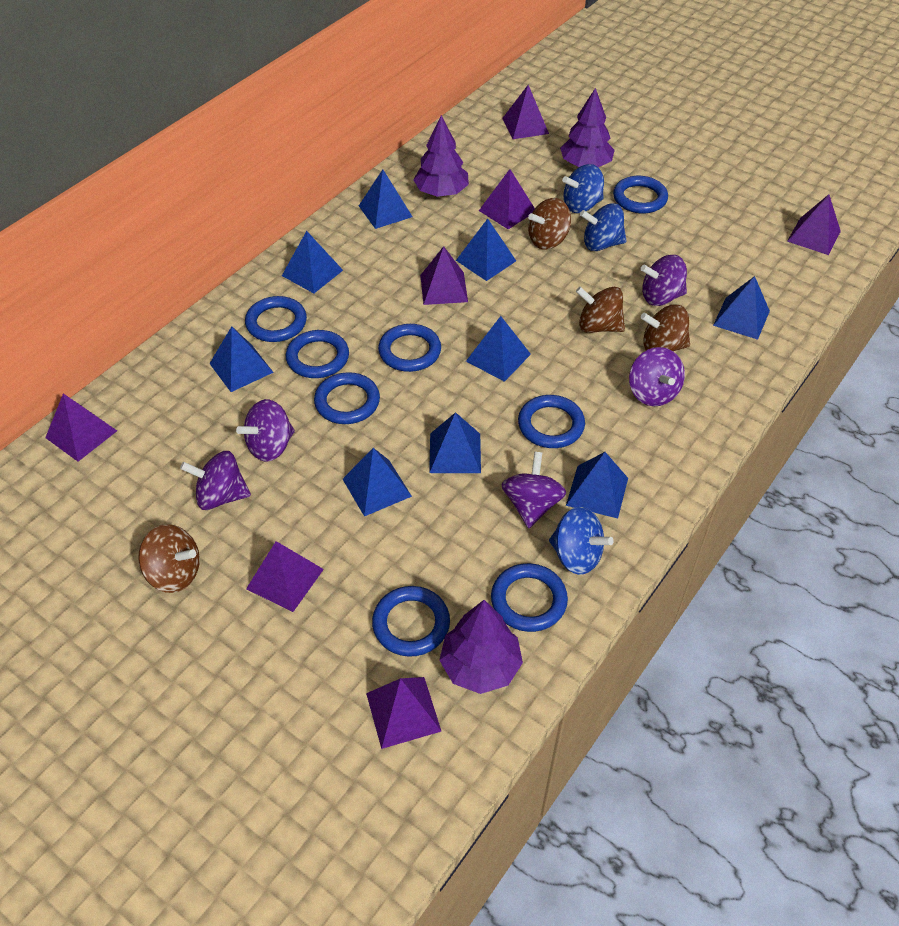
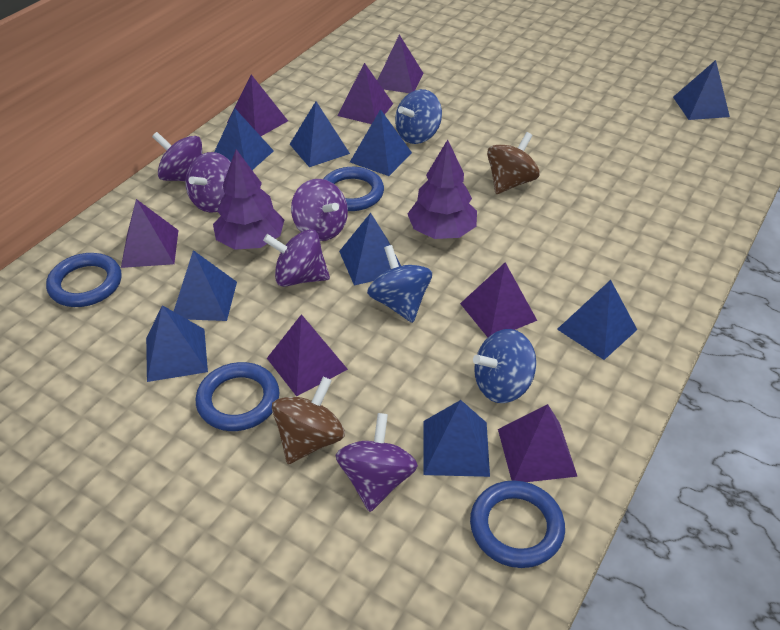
blue ring: 8 -> 4
brown spinning top: 4 -> 2
purple tree: 3 -> 2

